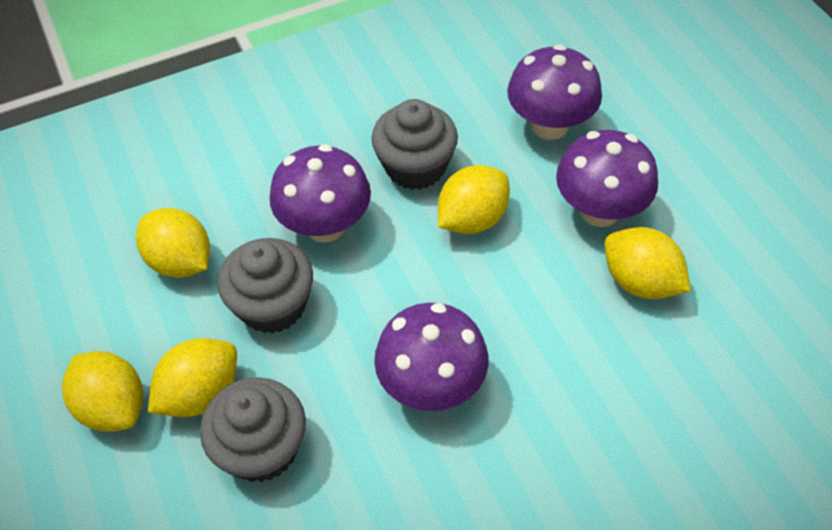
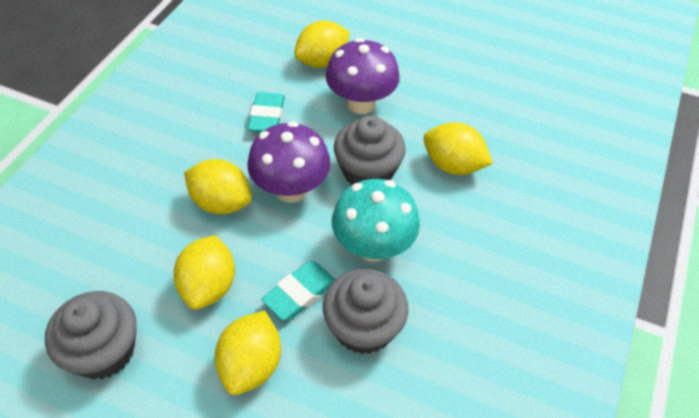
purple mushroom: 4 -> 2
turquoise eraser: 0 -> 2
turquoise mushroom: 0 -> 1

